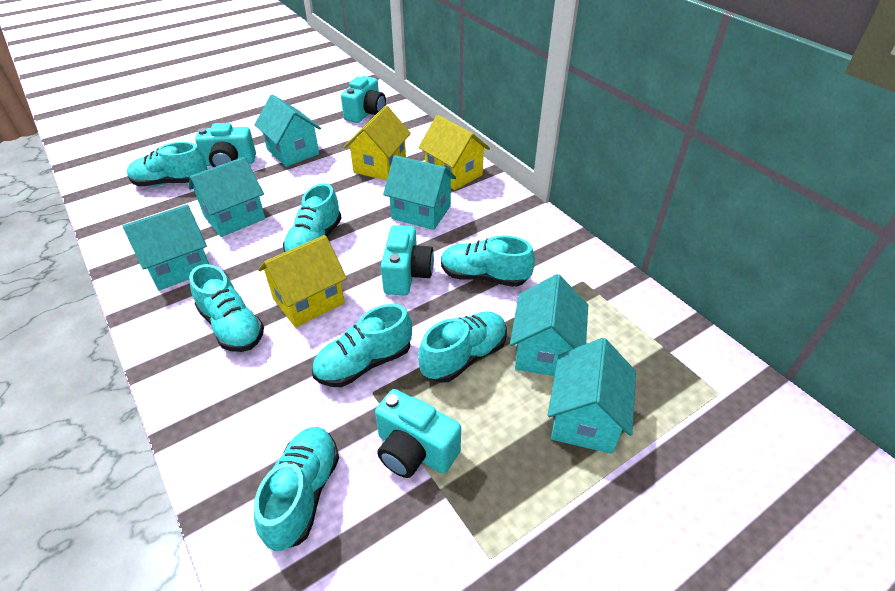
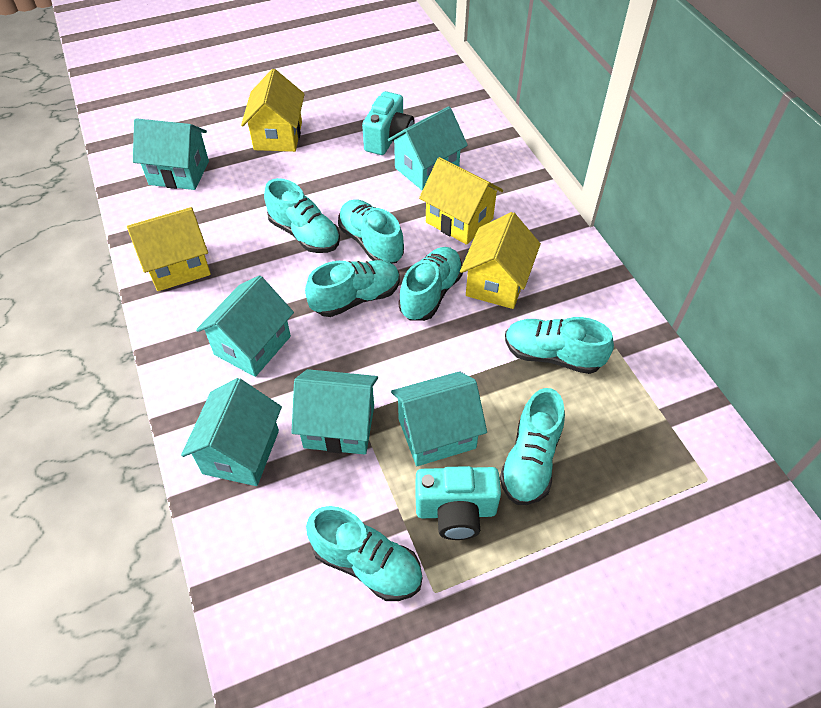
turquoise camera: 4 -> 2
yellow house: 3 -> 4

